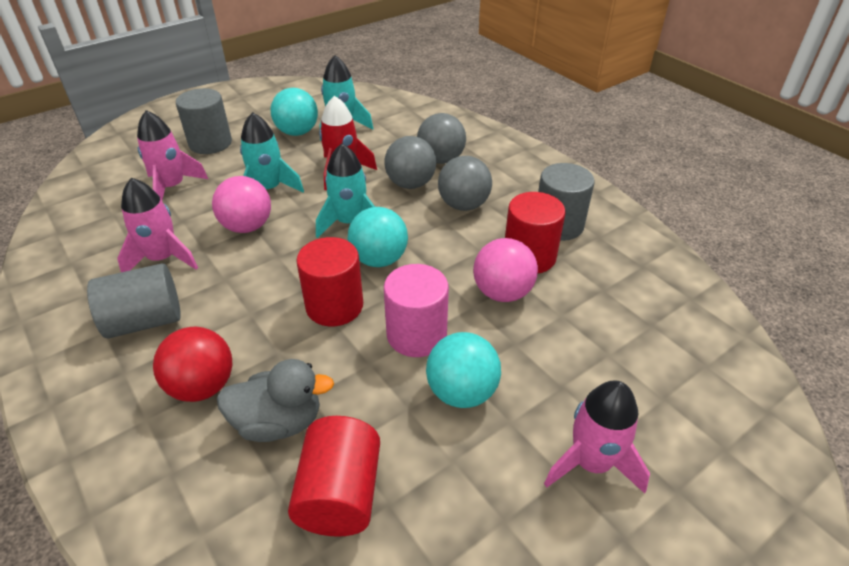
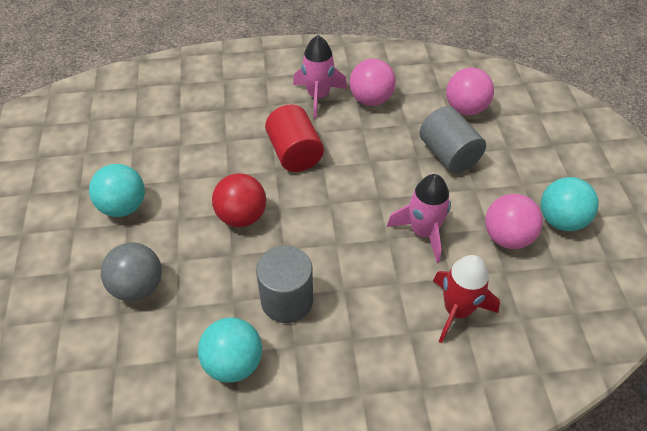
grey ball: 3 -> 1
grey cylinder: 3 -> 2
grey duck: 1 -> 0
pink ball: 2 -> 3
pink cylinder: 1 -> 0
pink rocket: 3 -> 2
red cylinder: 3 -> 1
turquoise rocket: 3 -> 0

